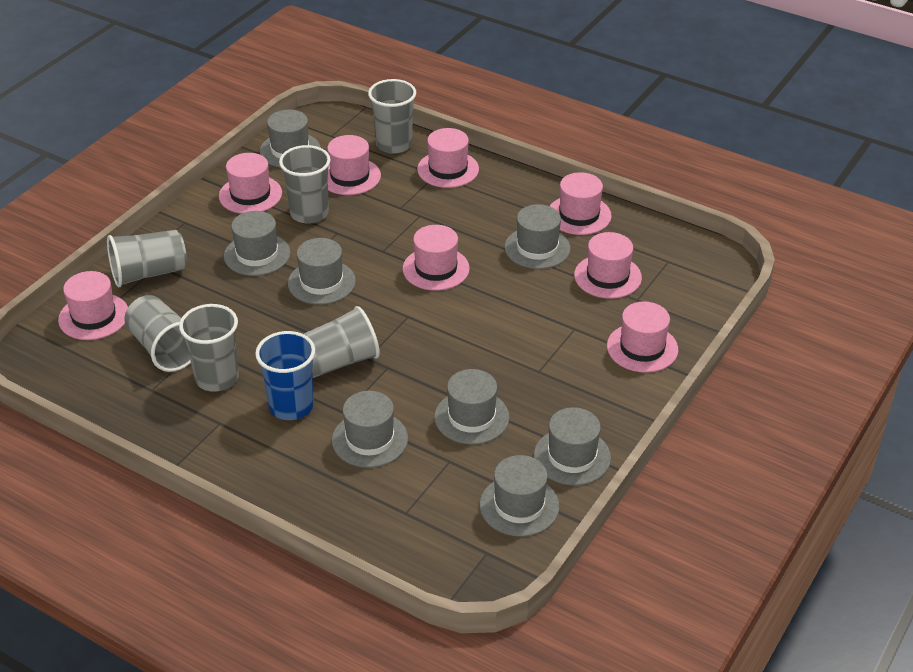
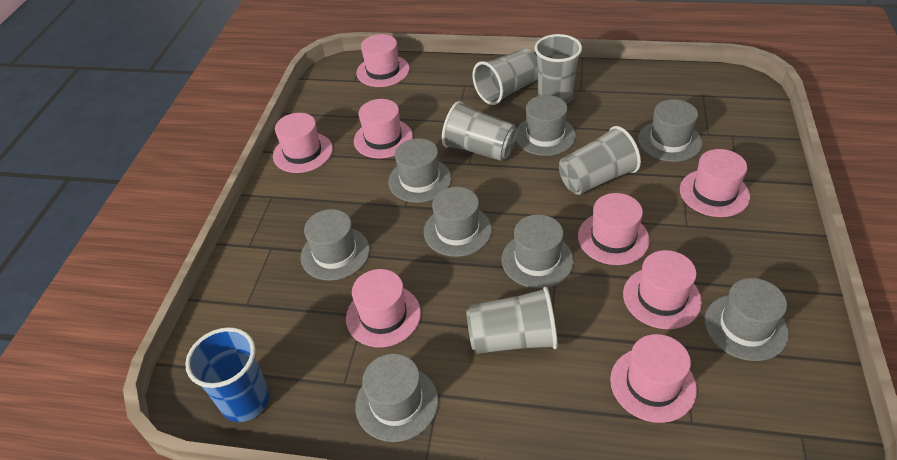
grey cup: 6 -> 5

